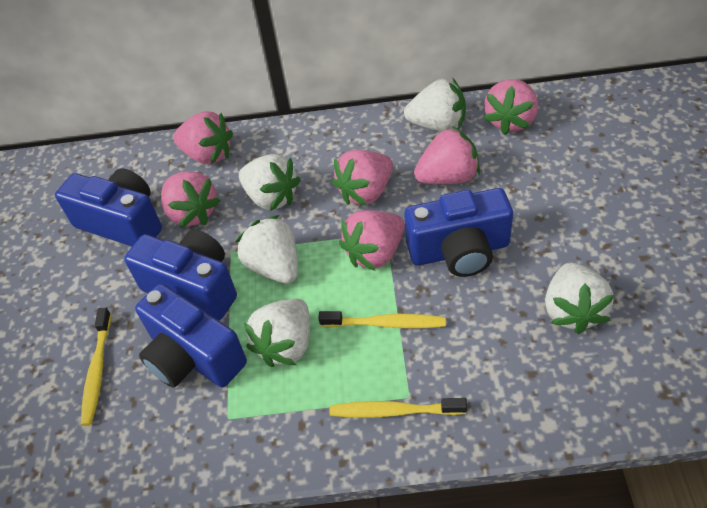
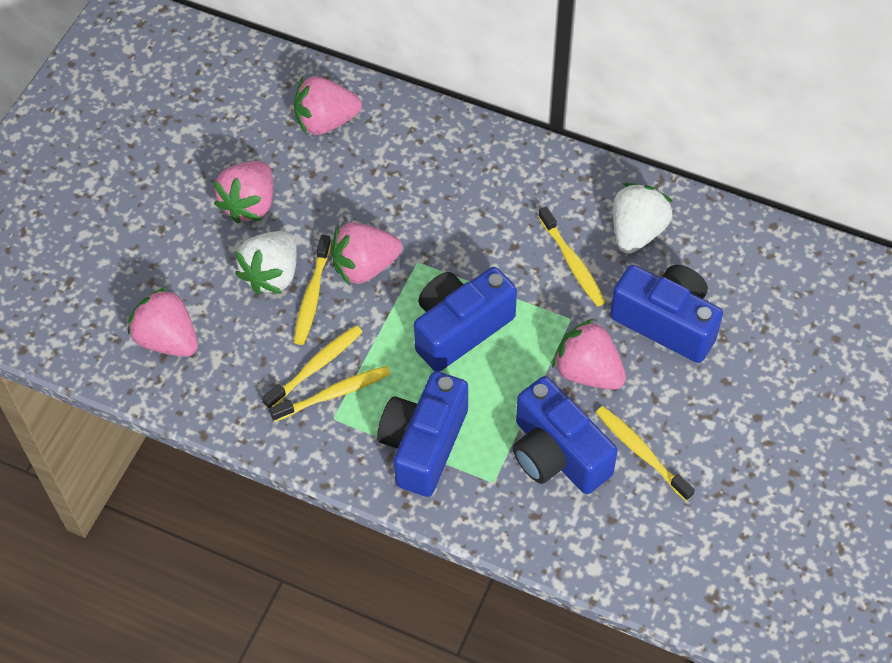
pink strawberry: 6 -> 5
white strawberry: 5 -> 2
yellow toothbrush: 3 -> 5

